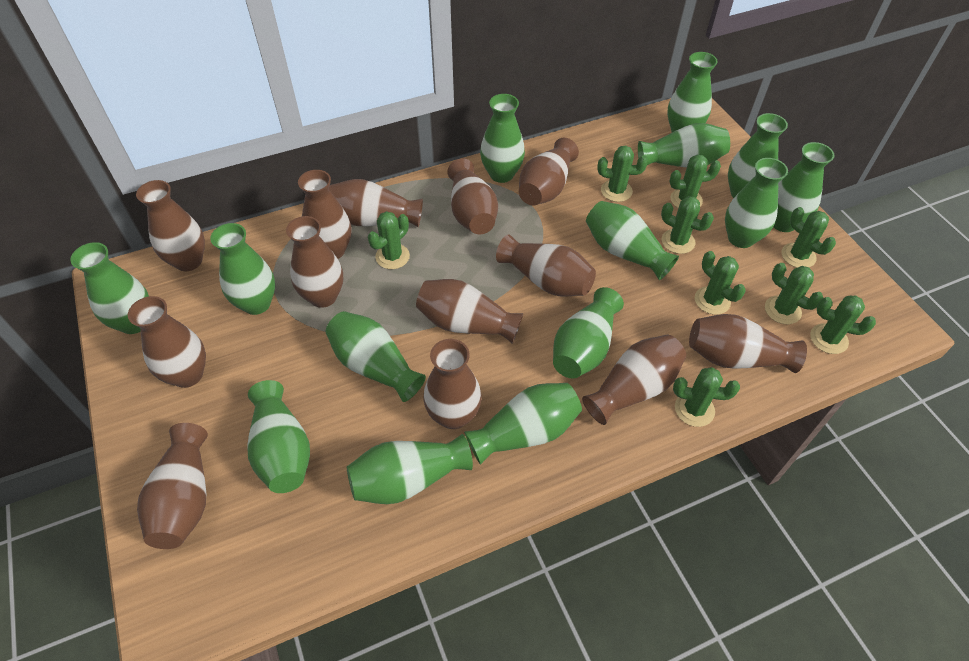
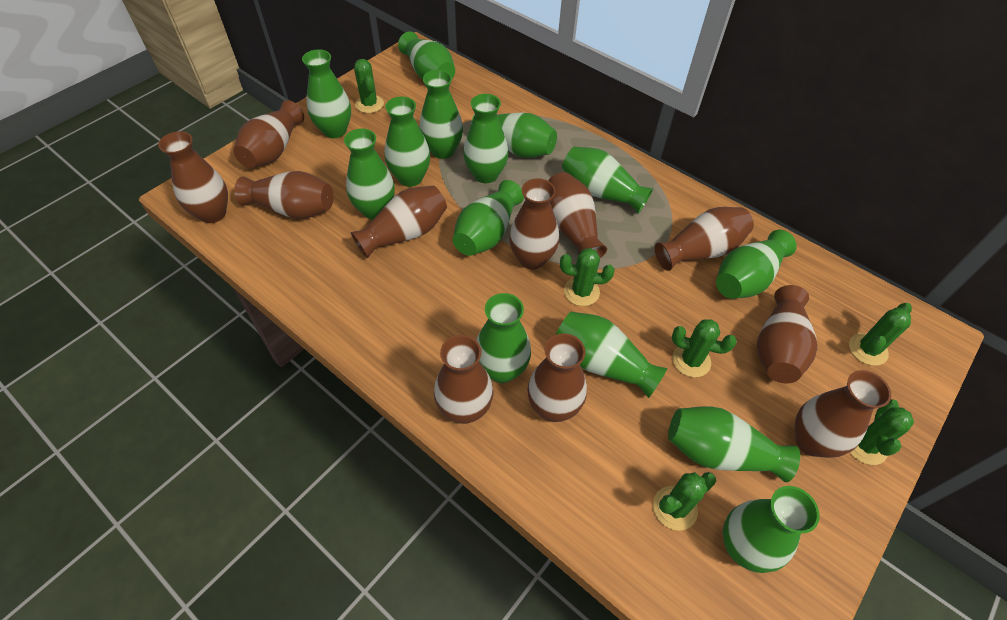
brown vase: 13 -> 11
green cactus: 9 -> 6

